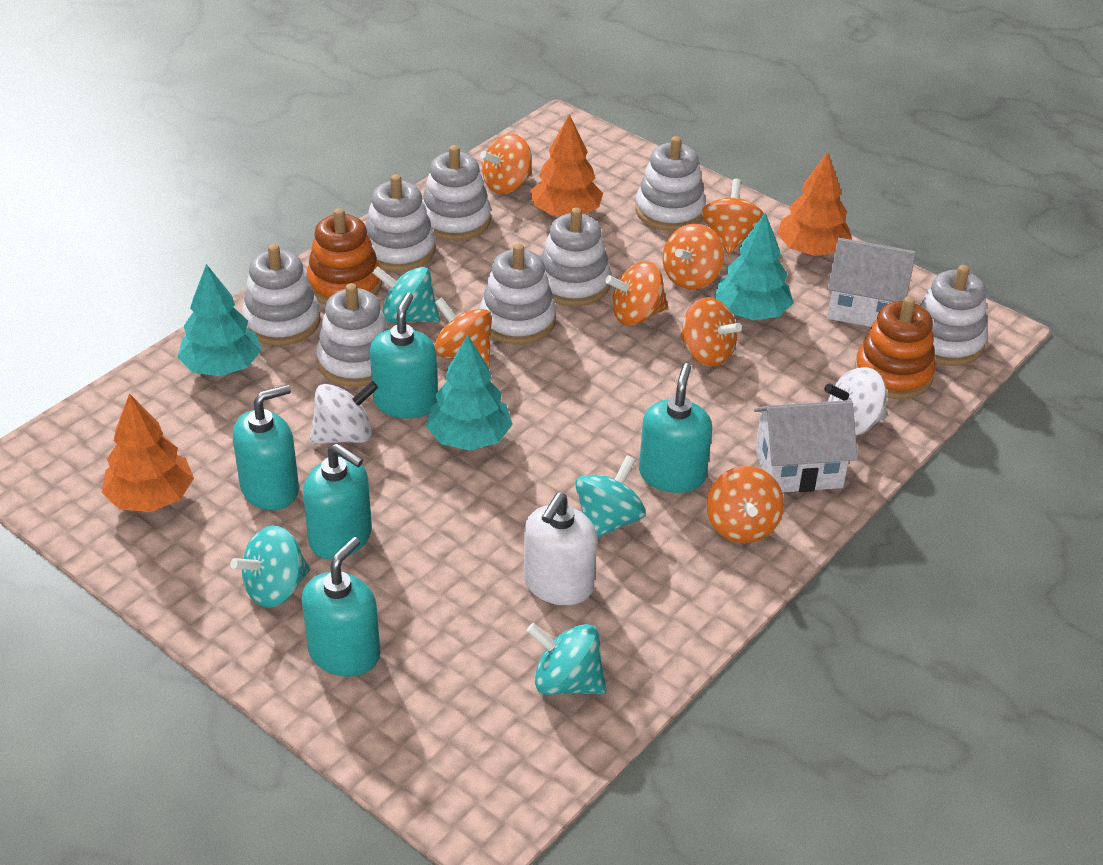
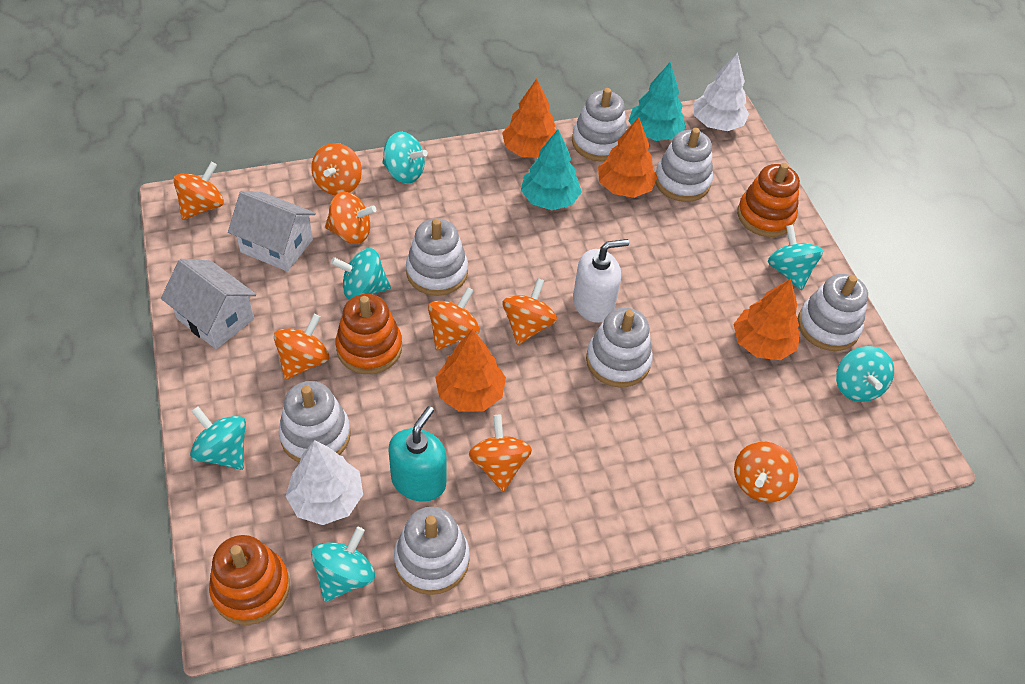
orange spinning top: 7 -> 8
orange stacking toy: 2 -> 3
orange tree: 3 -> 4
turquoise soap dispenser: 5 -> 1
turquoise spinning top: 4 -> 6
turquoise tree: 3 -> 2
white spinning top: 2 -> 0
white stacking toy: 8 -> 7
white tree: 0 -> 2

